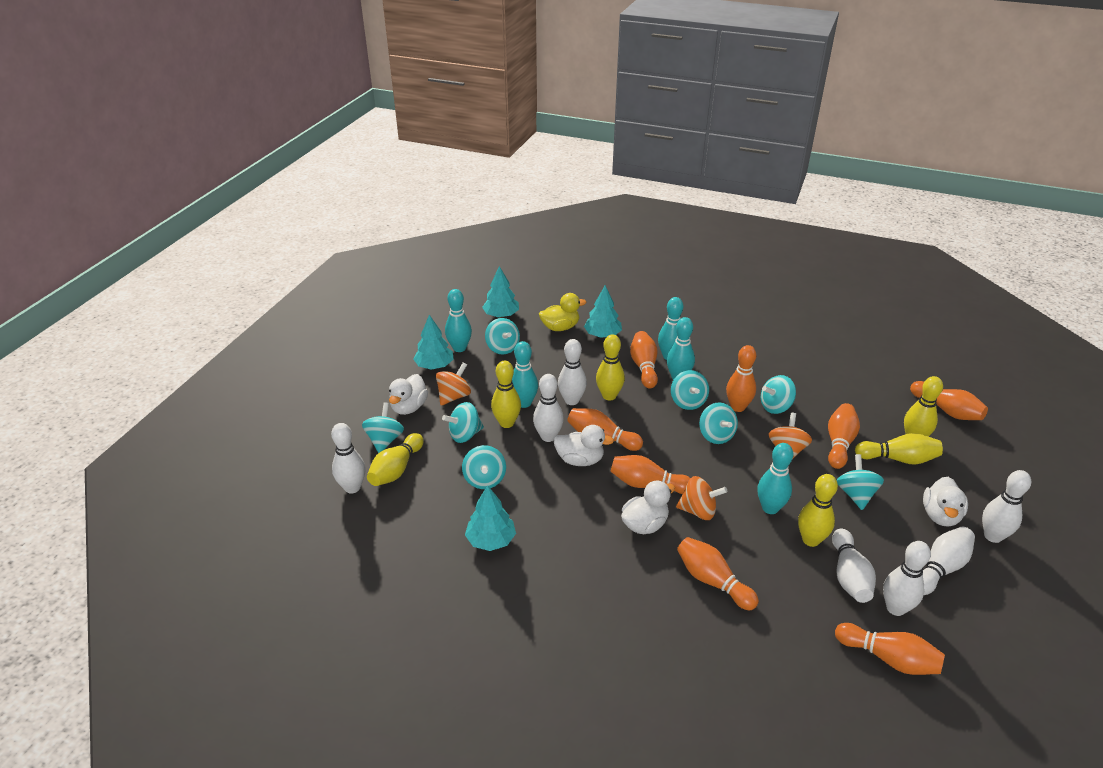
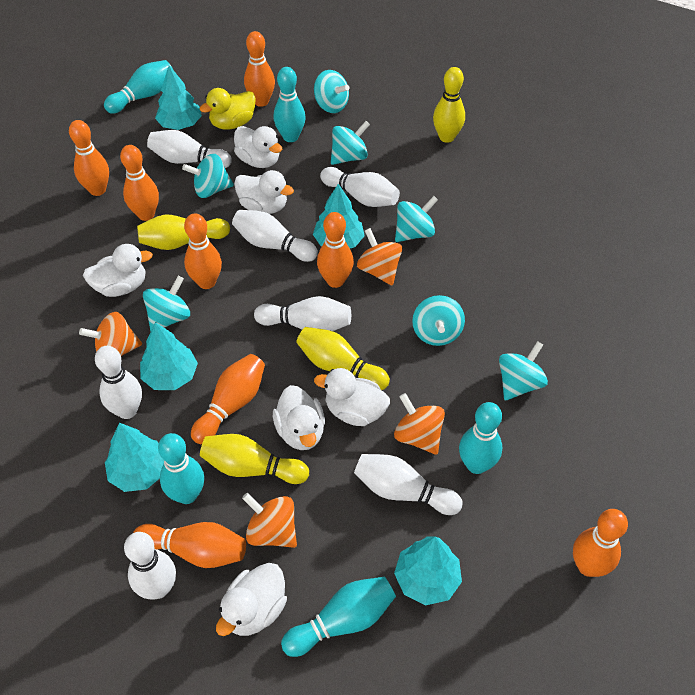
orange spinning top: 3 -> 4
turquoise spinning top: 8 -> 7
turquoise tree: 4 -> 5
white duck: 4 -> 6
yellow bowling pin: 6 -> 4

